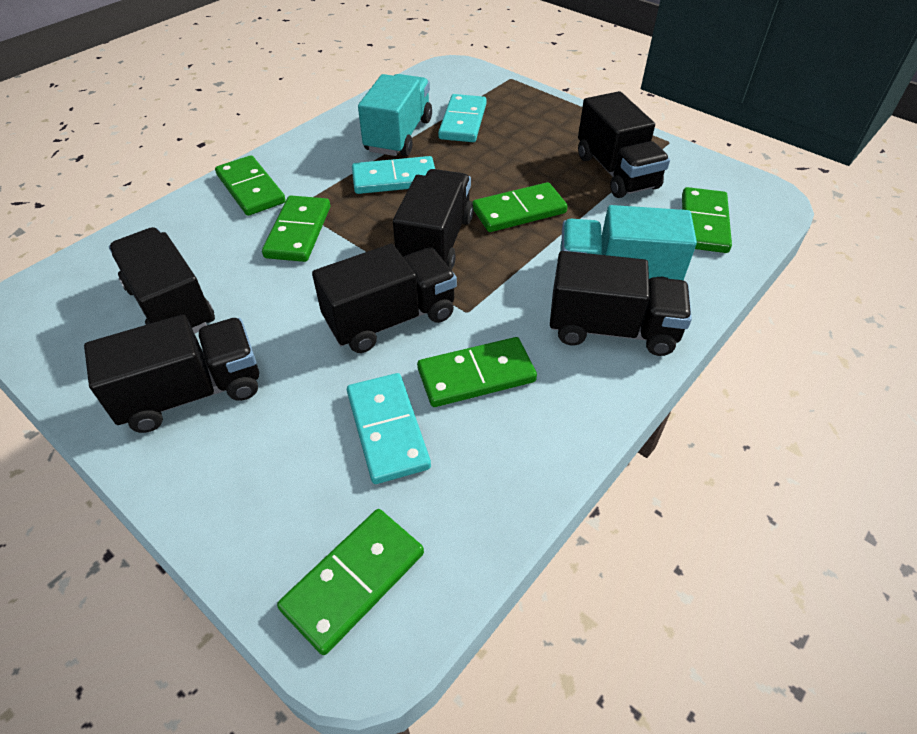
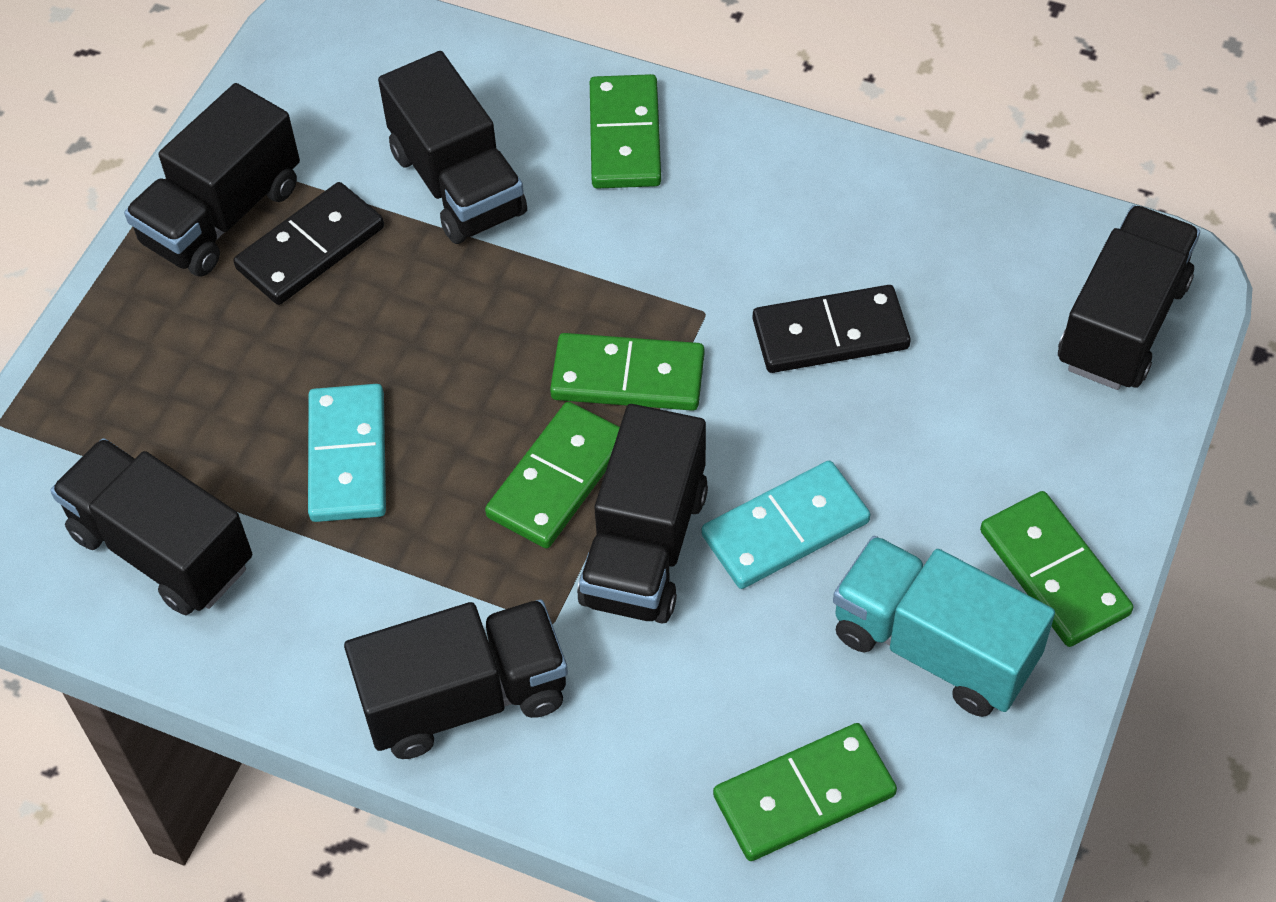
black domino: 0 -> 2
green domino: 6 -> 5
turquoise domino: 3 -> 2
turquoise truck: 2 -> 1

